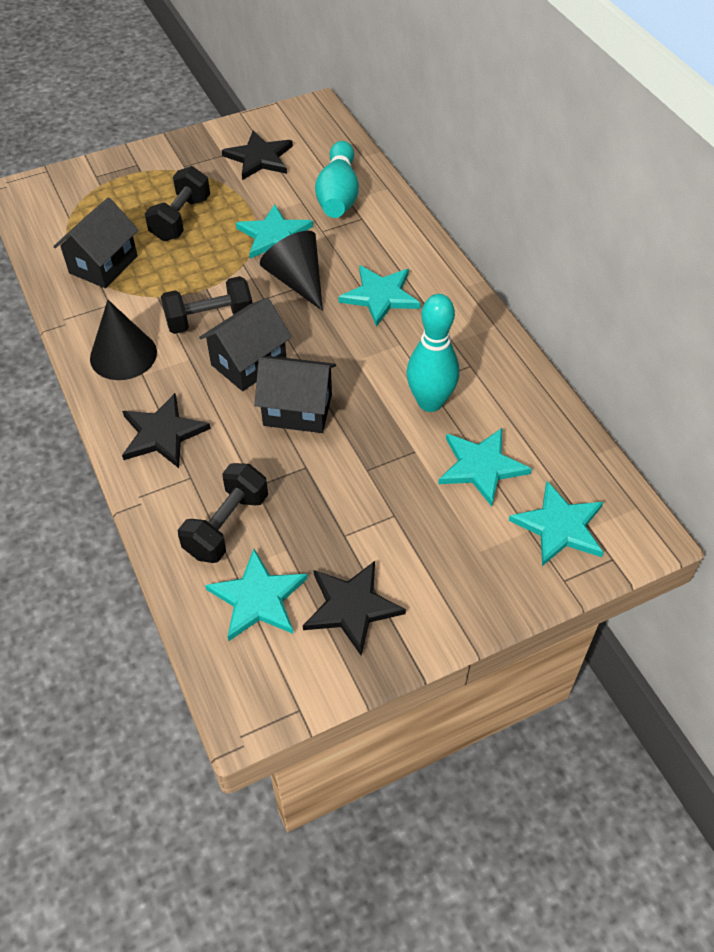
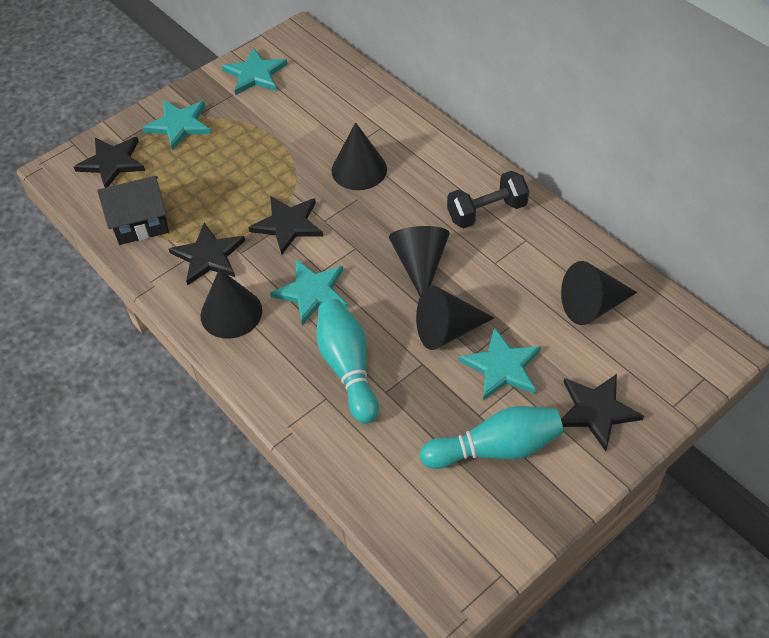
black cone: 2 -> 5
black dumbbell: 3 -> 1
black house: 3 -> 1
black star: 3 -> 4
turquoise star: 5 -> 4

